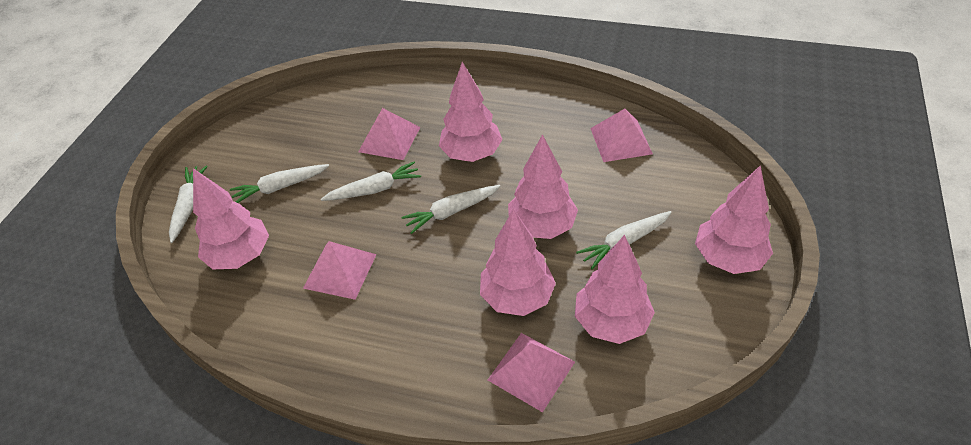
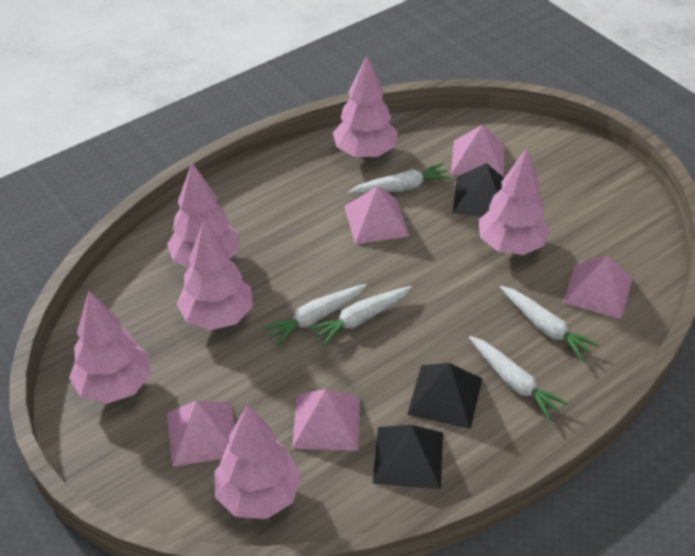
black pyramid: 0 -> 3
pink pyramid: 4 -> 5

